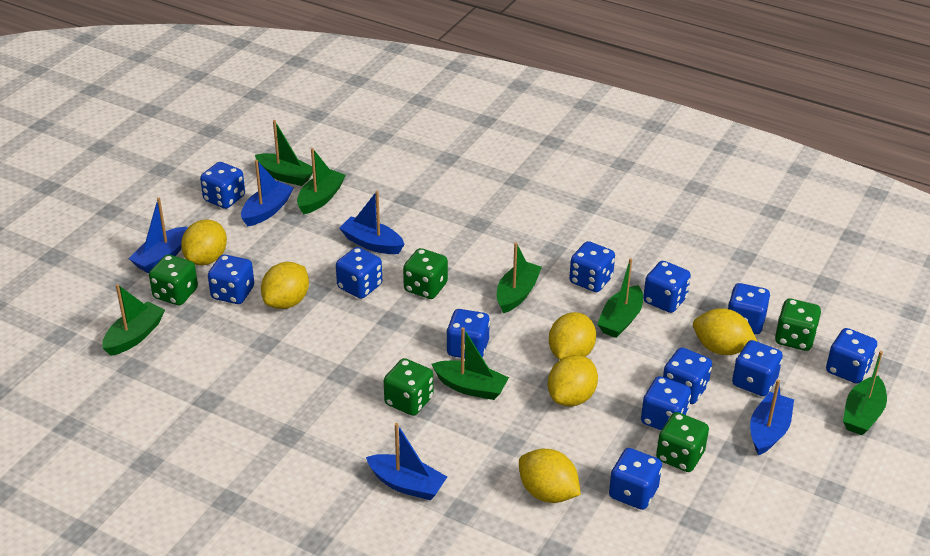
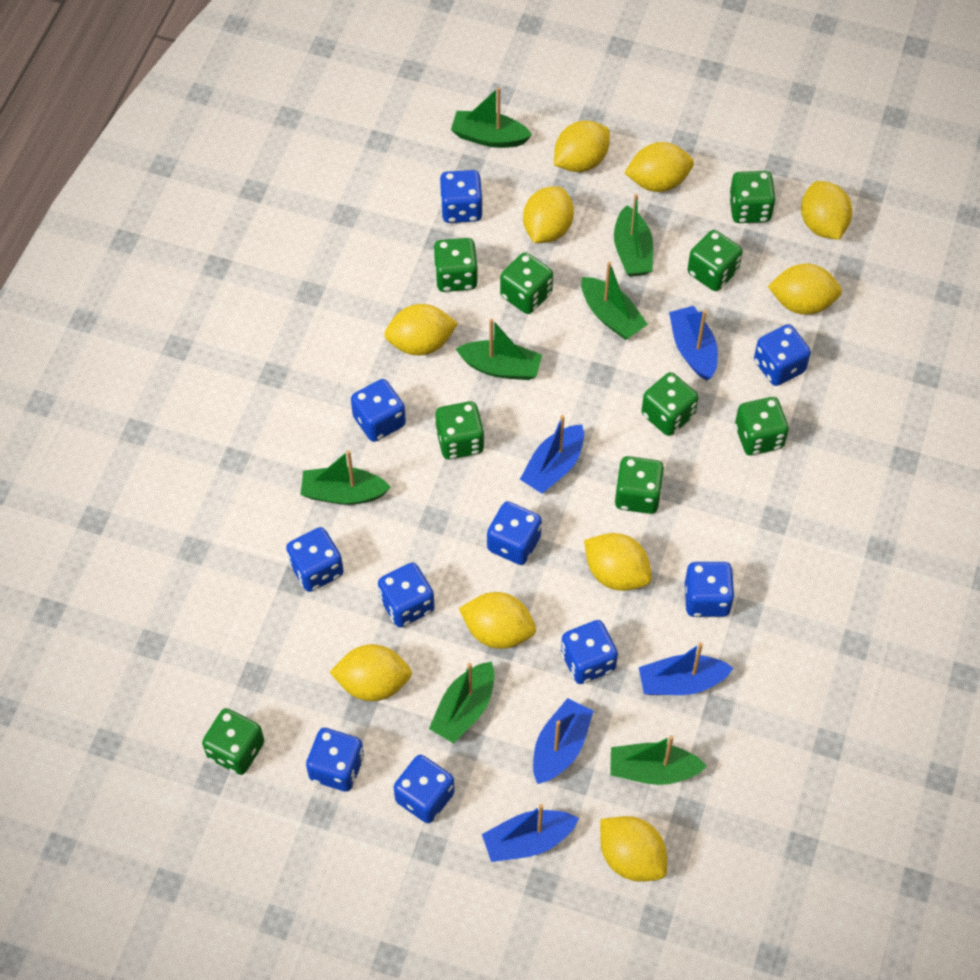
blue dice: 12 -> 10
green dice: 5 -> 9
yellow lemon: 6 -> 10

